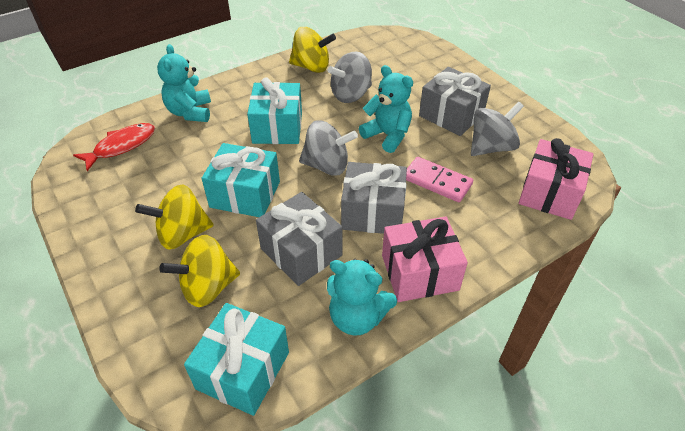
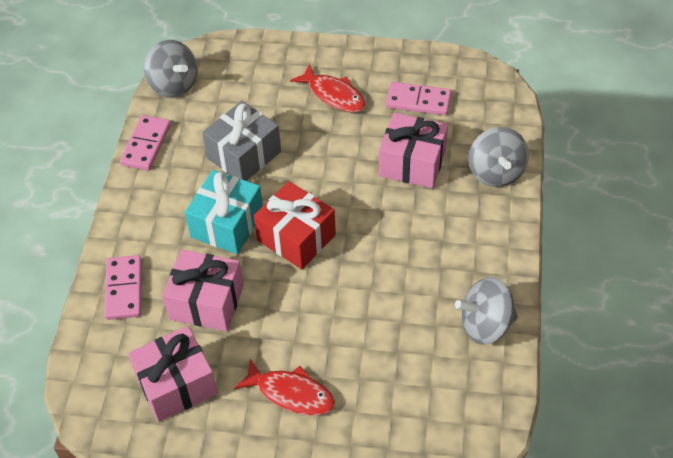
grey gift: 3 -> 1
pink domino: 1 -> 3
pink gift: 2 -> 3
red fish: 1 -> 2
red gift: 0 -> 1
turquoise gift: 3 -> 1
turquoise teddy bear: 3 -> 0
yellow spinning top: 3 -> 0

